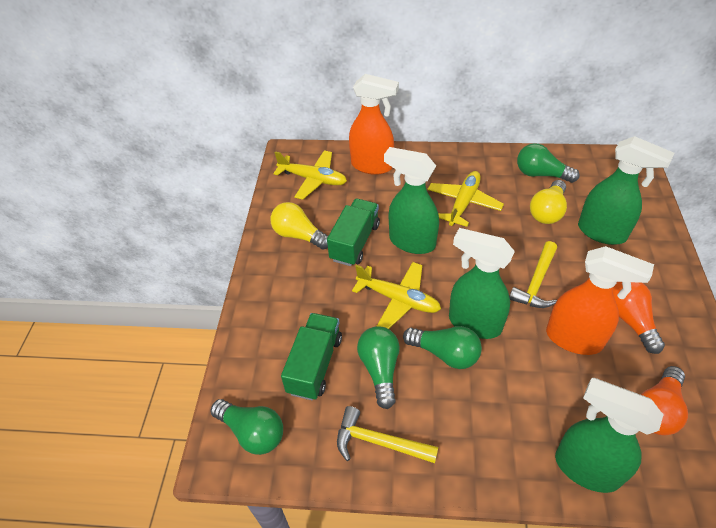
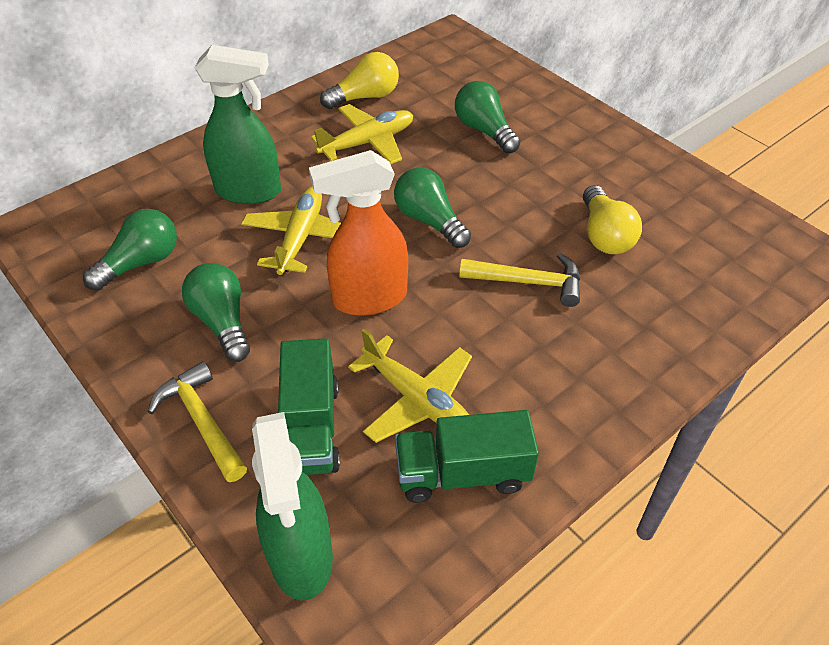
green spray bottle: 4 -> 2
orange light bulb: 2 -> 0
orange spray bottle: 2 -> 1

